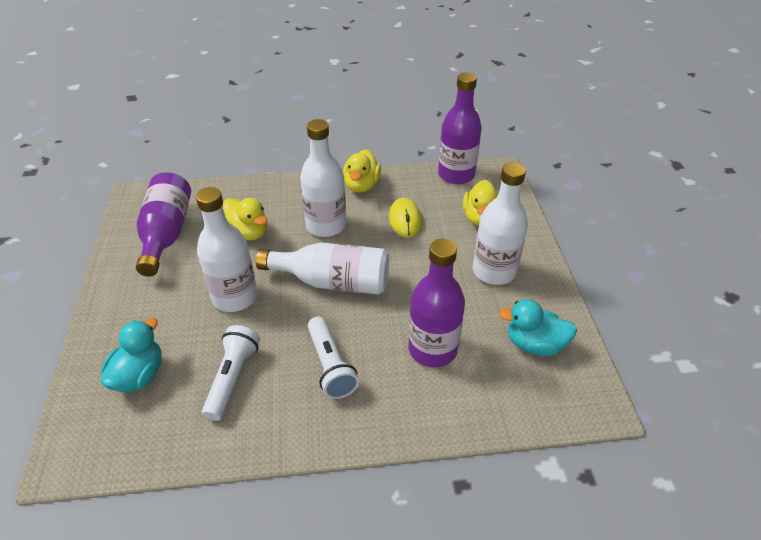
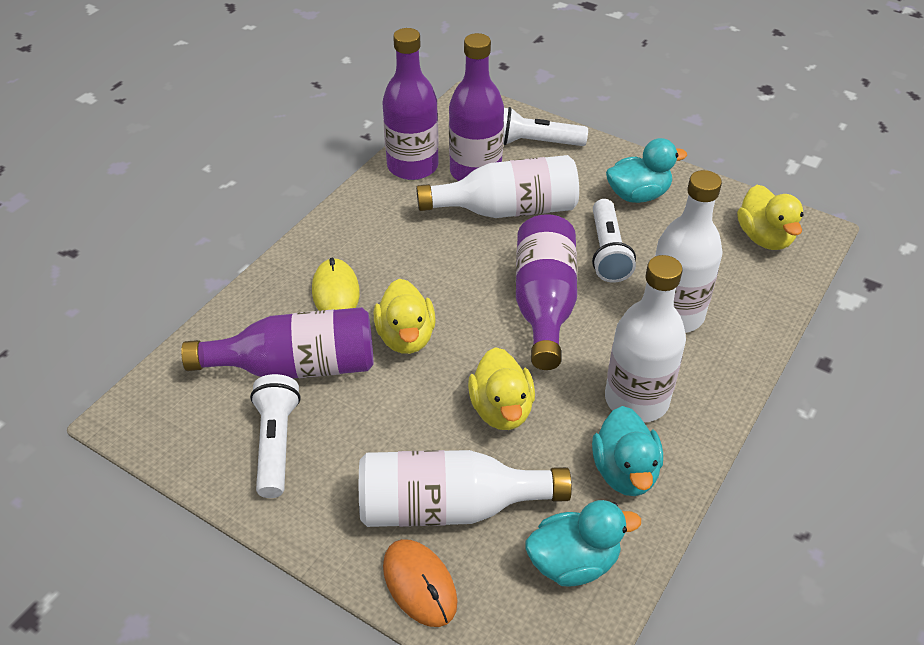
orange mouse: 0 -> 1
purple bottle: 3 -> 4
turquoise duck: 2 -> 3
white flashlight: 2 -> 3

